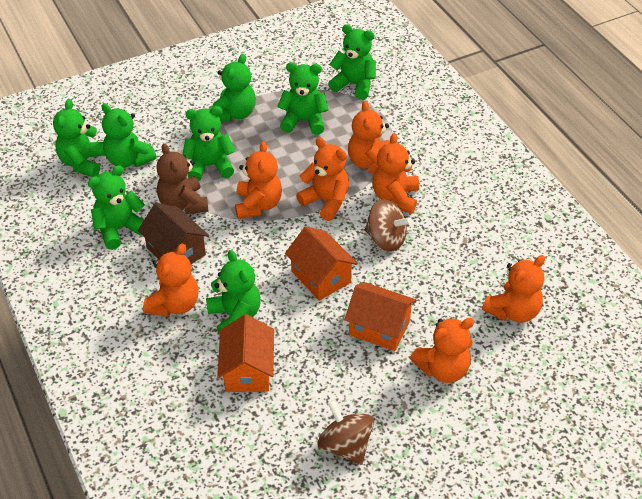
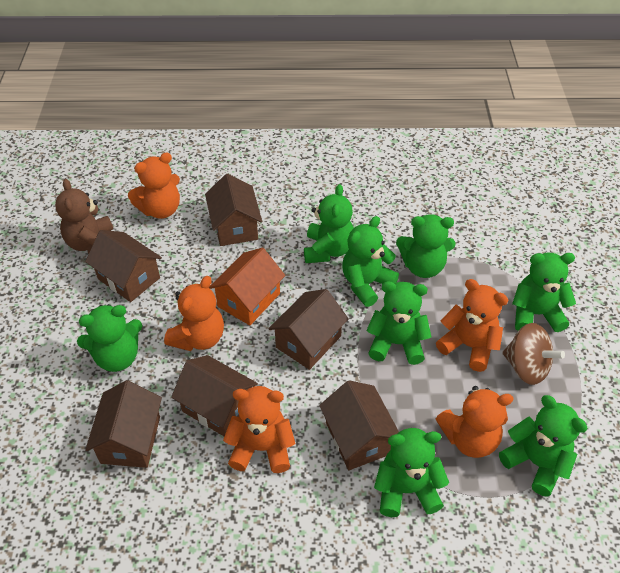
brown house: 1 -> 6
brown spinning top: 2 -> 1
orange house: 3 -> 1
orange teddy bear: 7 -> 5

